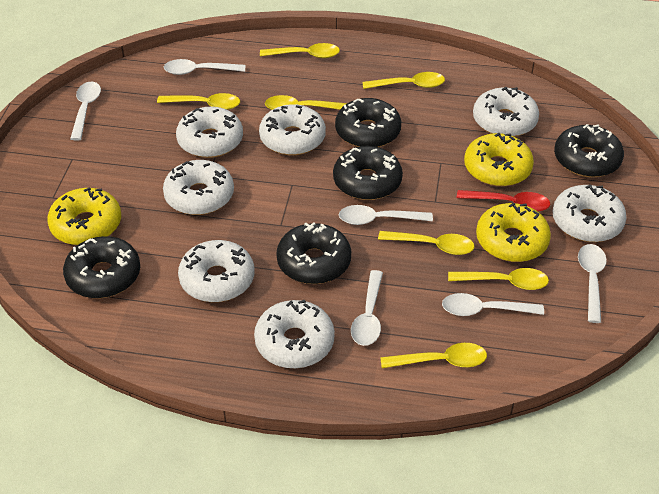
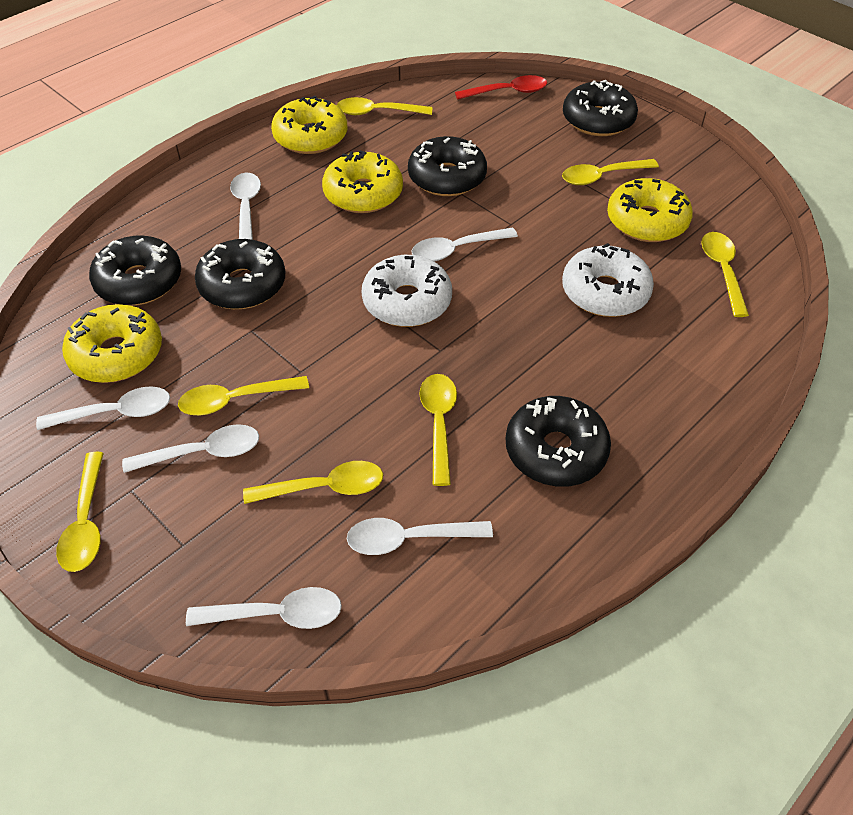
white donut: 7 -> 2
yellow donut: 3 -> 4

